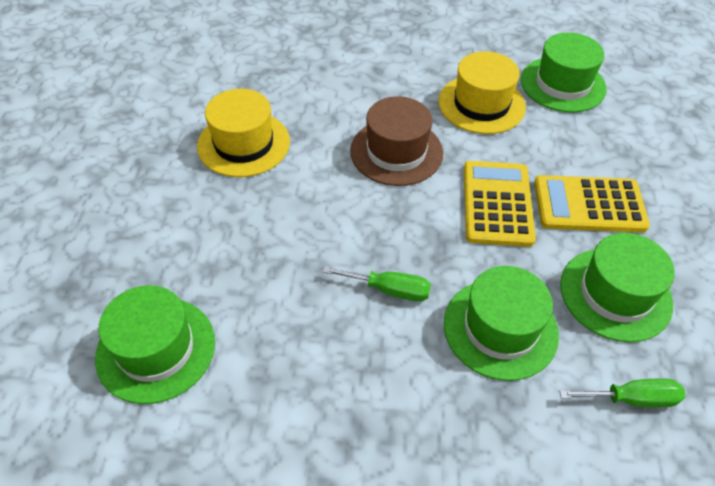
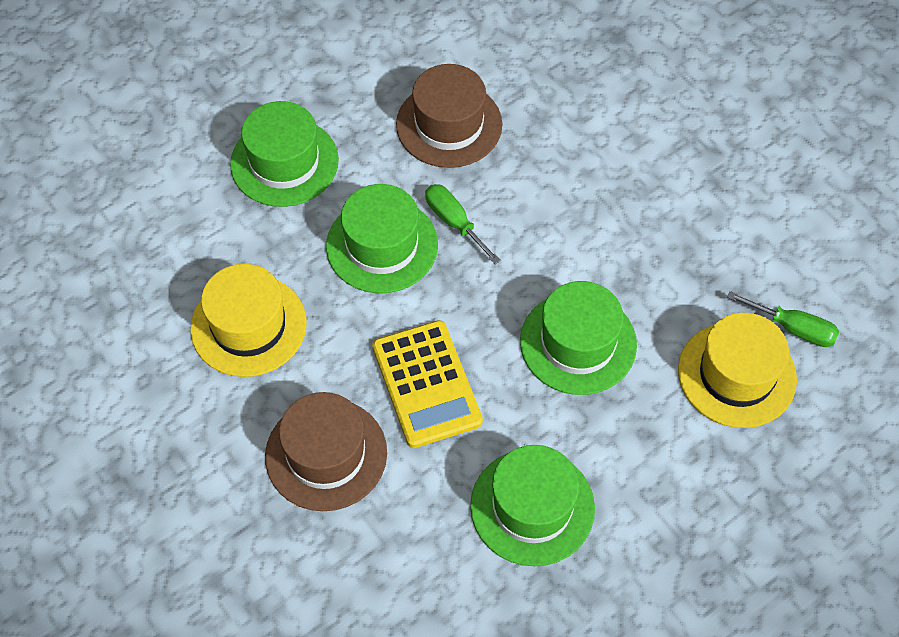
brown hat: 1 -> 2
yellow calculator: 2 -> 1

